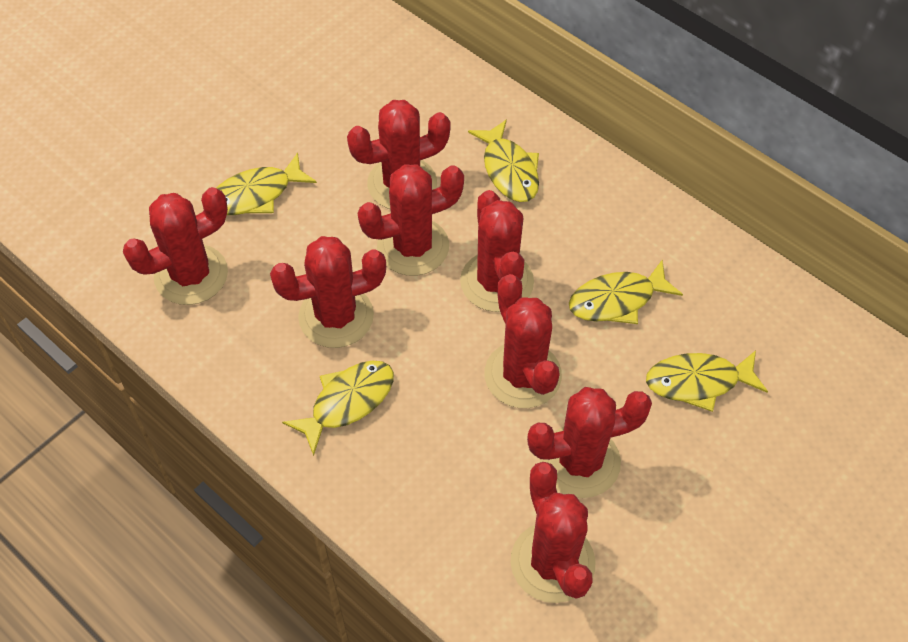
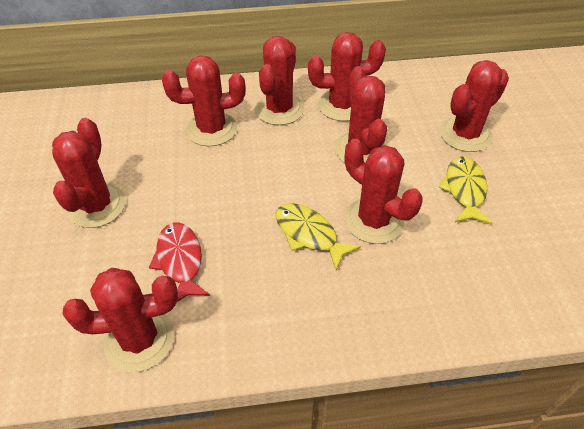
red fish: 0 -> 1
yellow fish: 5 -> 2

